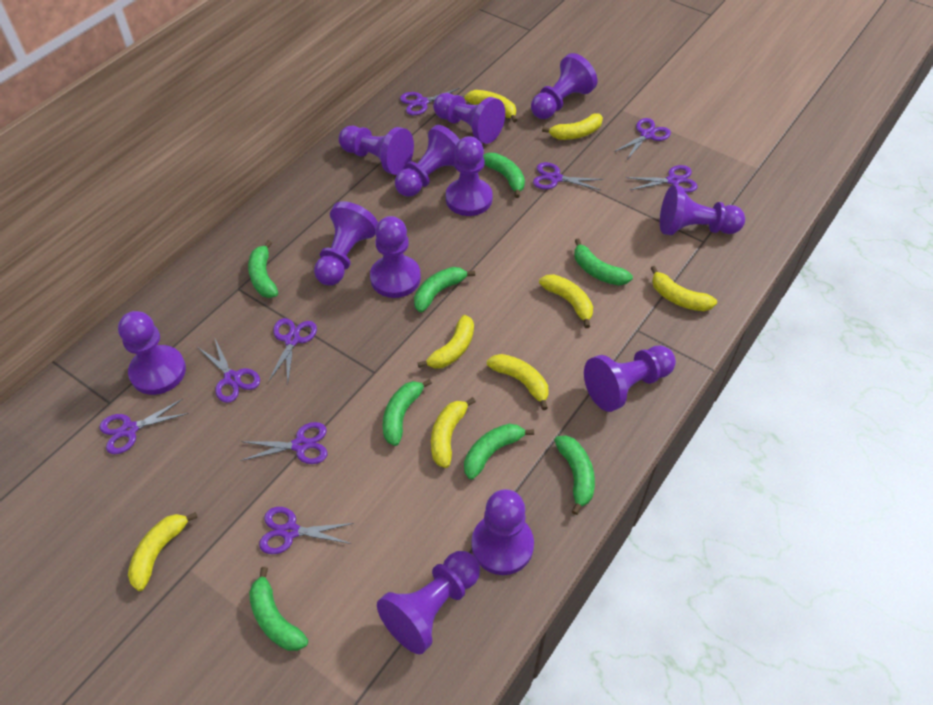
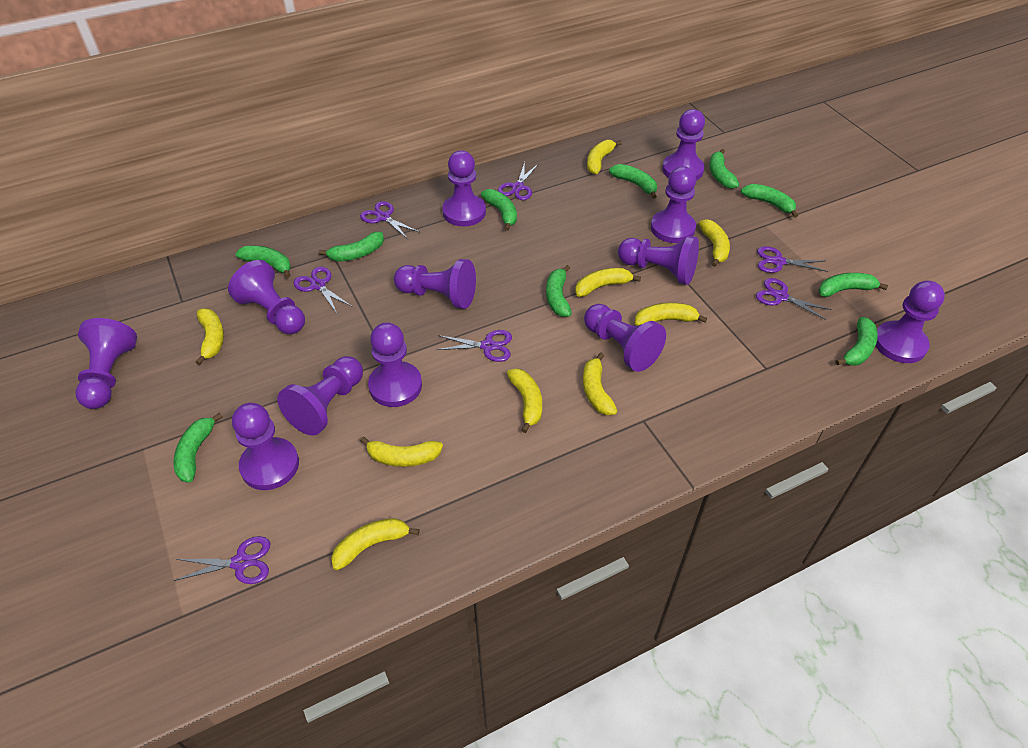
green banana: 8 -> 10
purple scissors: 9 -> 7
yellow banana: 8 -> 9

